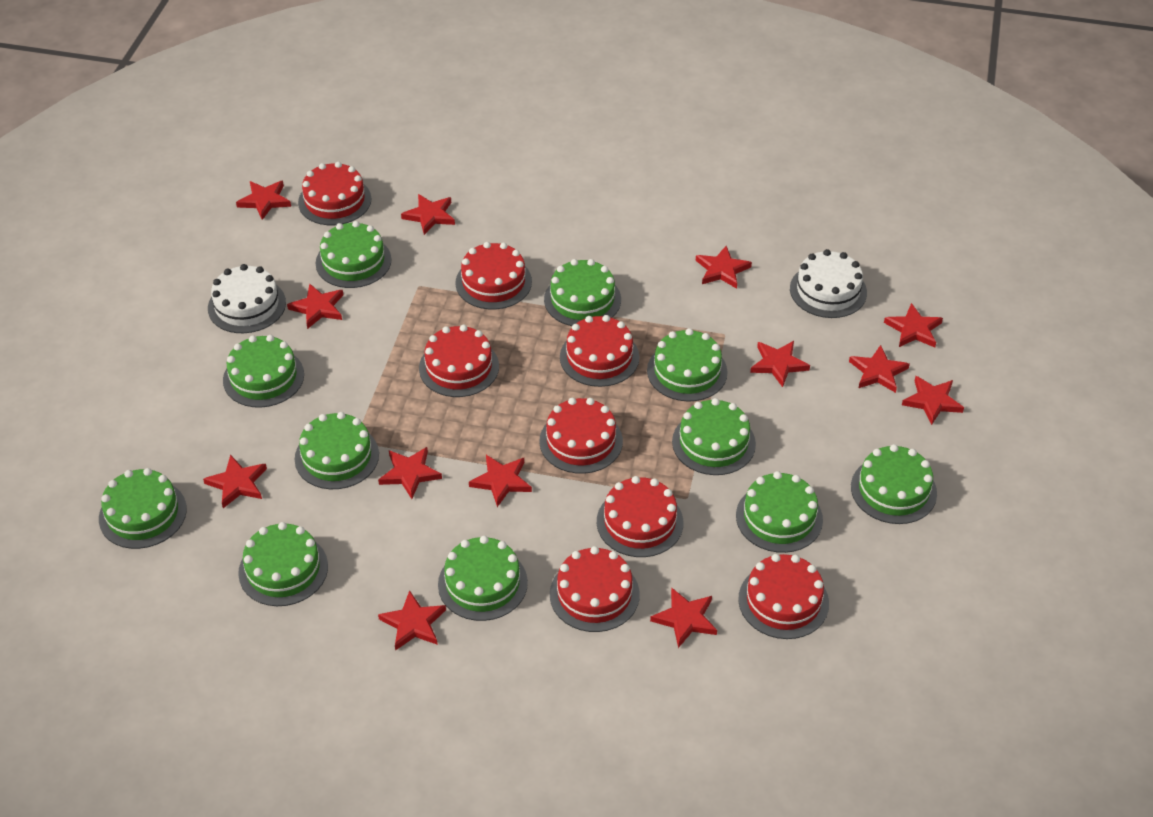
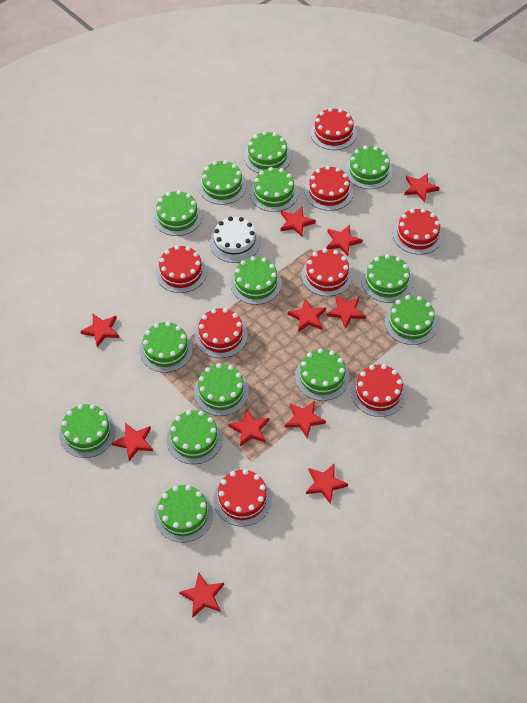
green cake: 11 -> 14
red star: 13 -> 11
white cake: 2 -> 1

